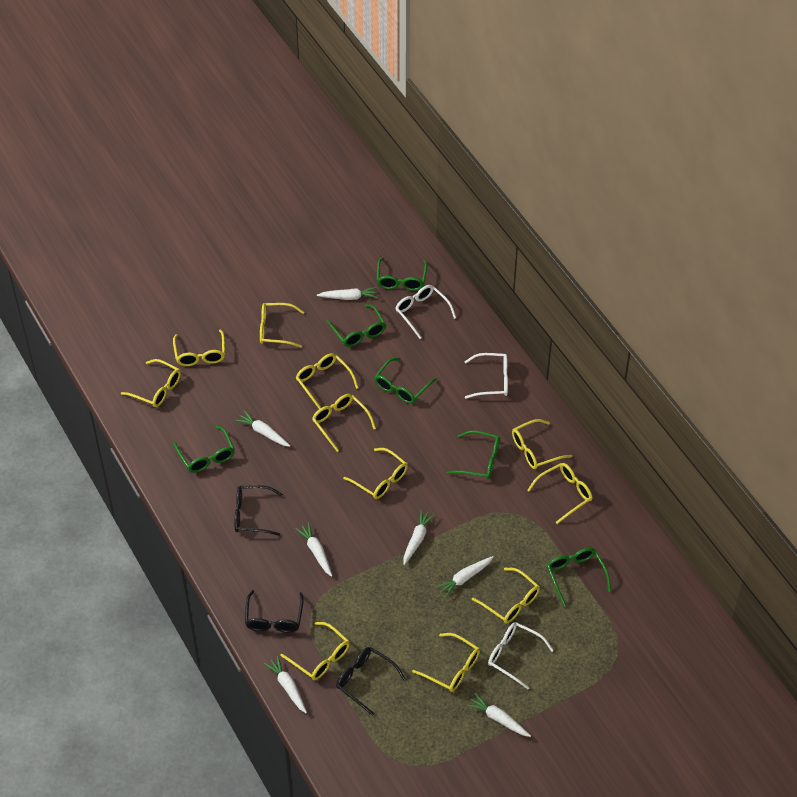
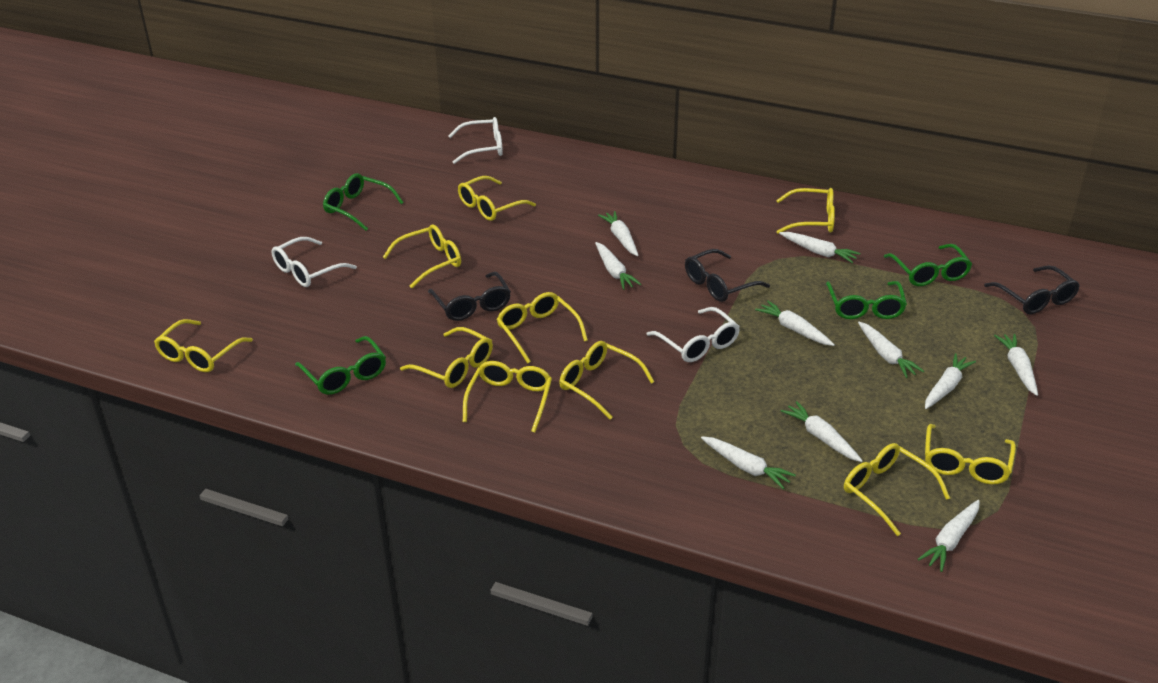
green glasses: 6 -> 4
white carrot: 7 -> 10
yellow glasses: 11 -> 10

